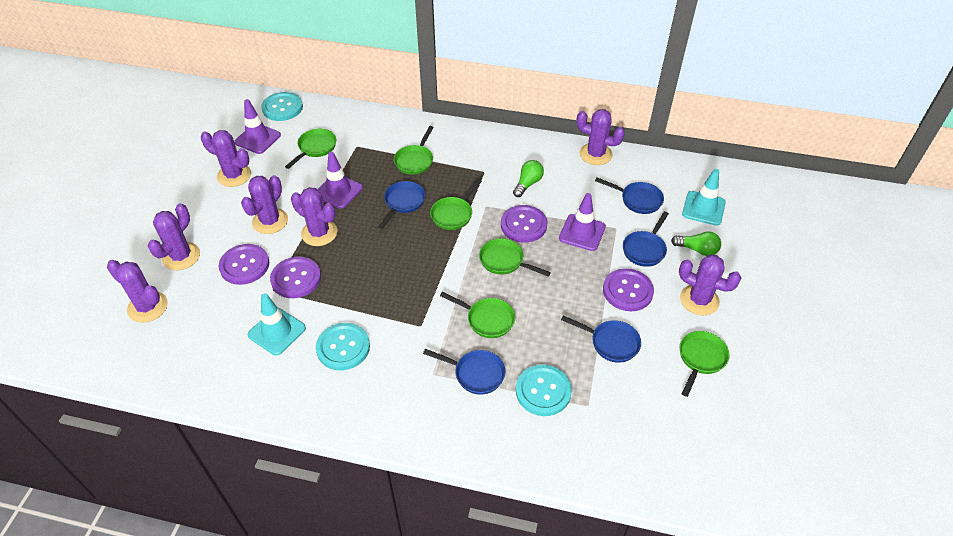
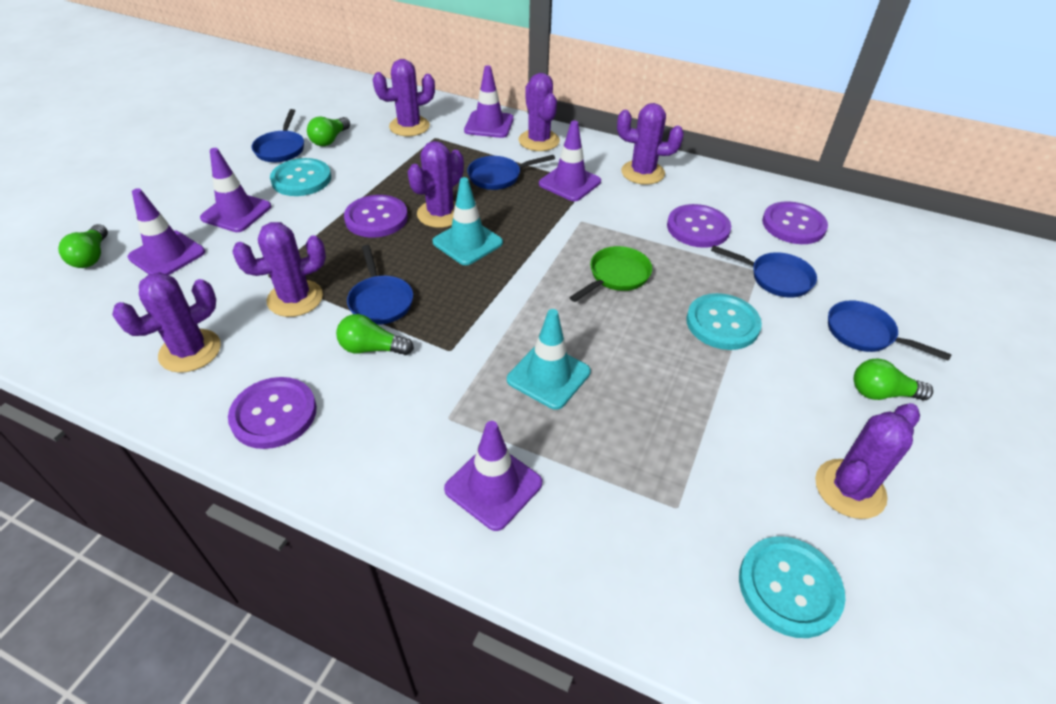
green light bulb: 2 -> 4
green pan: 6 -> 1
purple traffic cone: 3 -> 5

